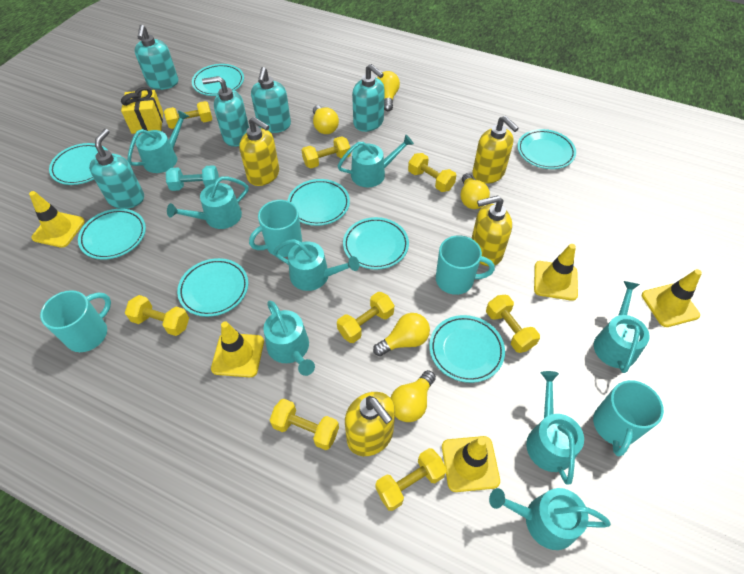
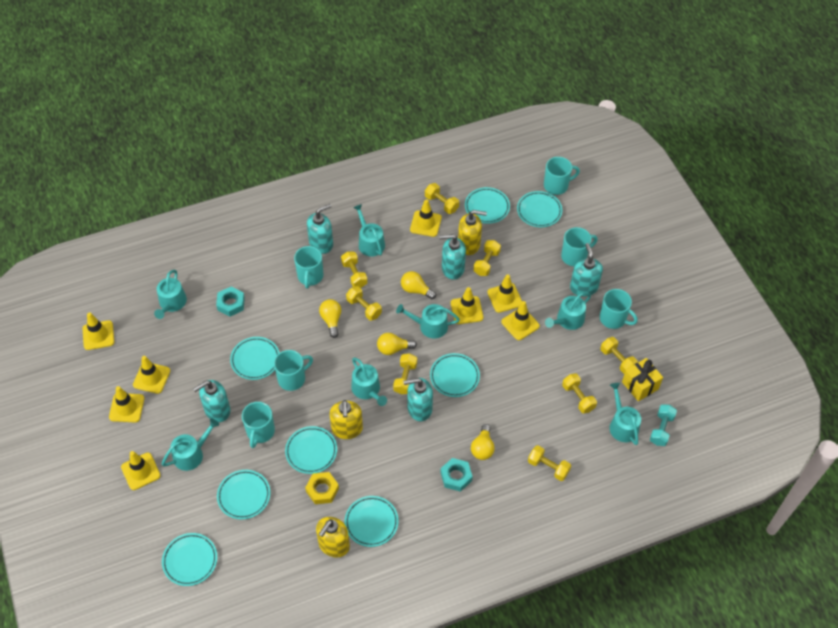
turquoise mug: 4 -> 6
turquoise nut: 0 -> 2
turquoise watering can: 8 -> 7
yellow light bulb: 5 -> 4
yellow nut: 0 -> 1
yellow soap dispenser: 4 -> 3
yellow traffic cone: 5 -> 8

